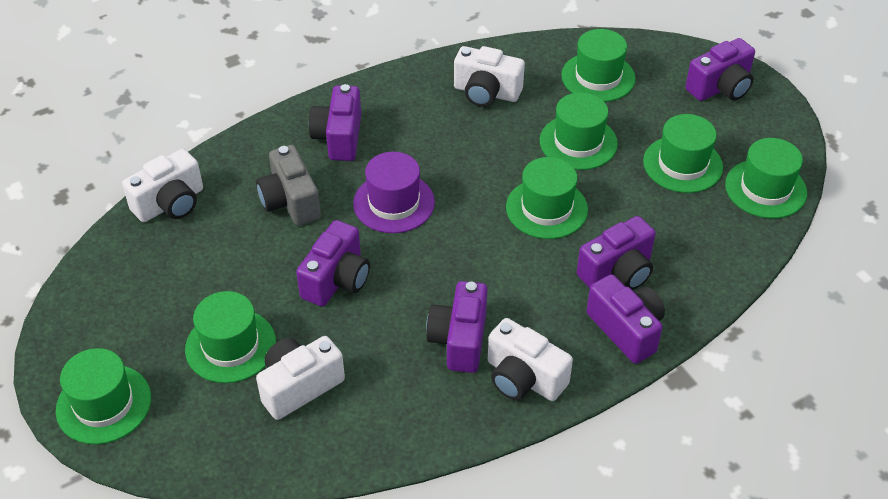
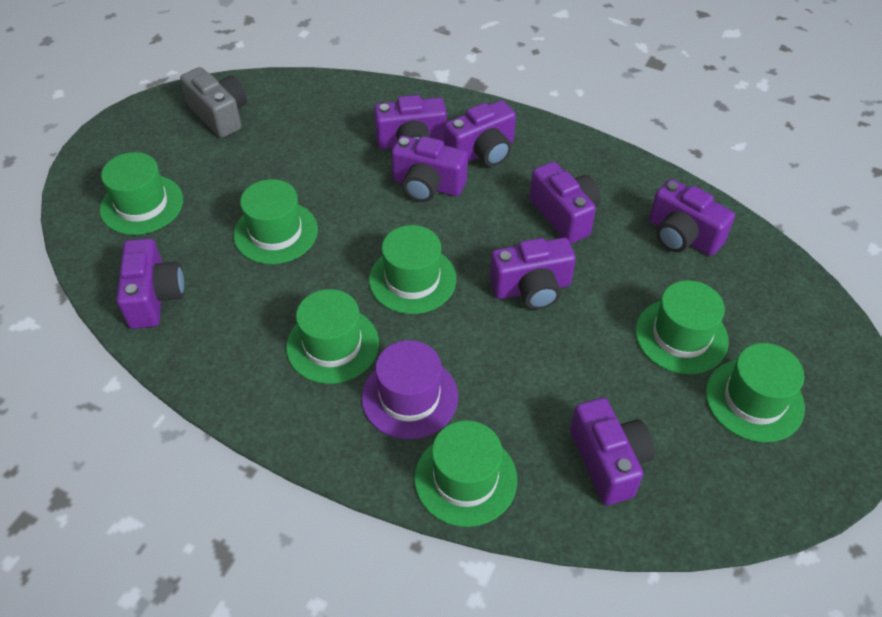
purple camera: 6 -> 8
white camera: 4 -> 0

